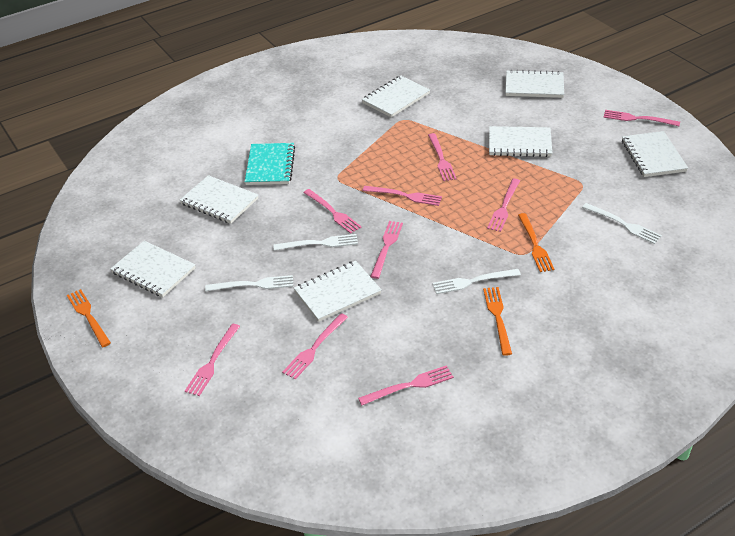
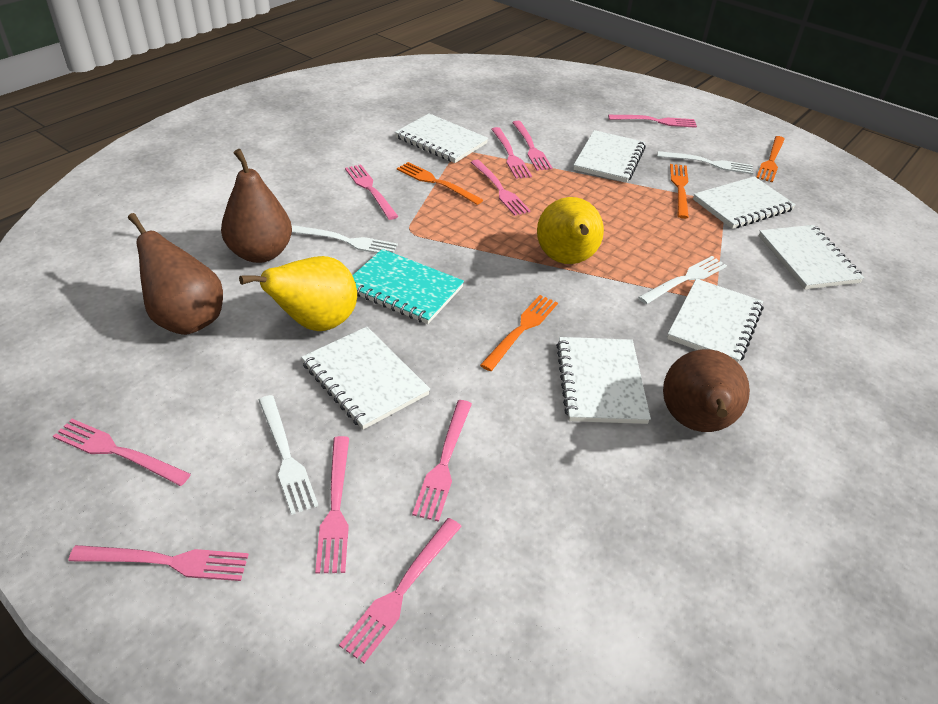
brown pear: 0 -> 3
orange fork: 3 -> 4
pink fork: 9 -> 10
yellow pear: 0 -> 2

